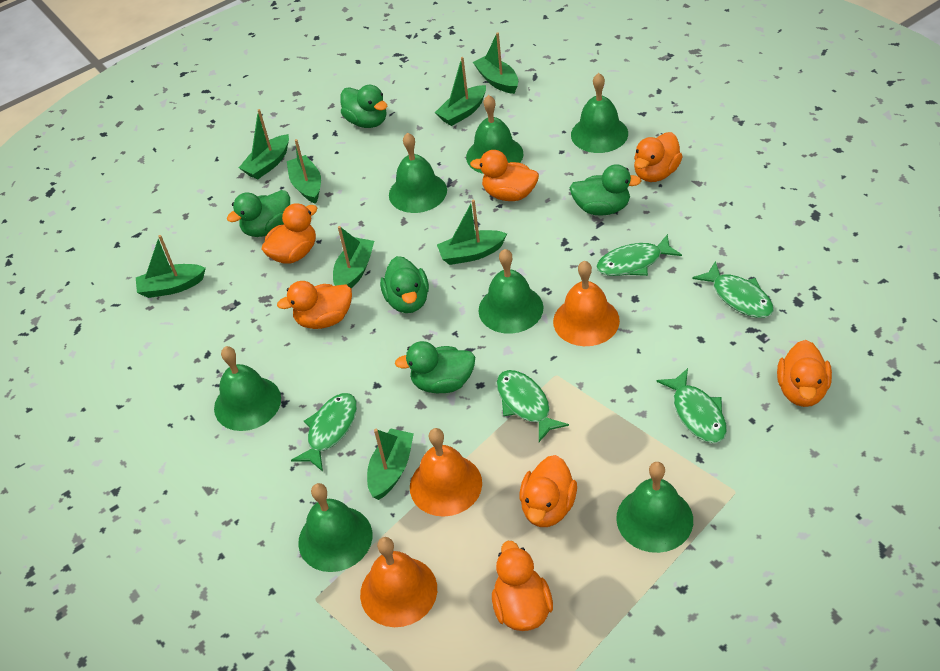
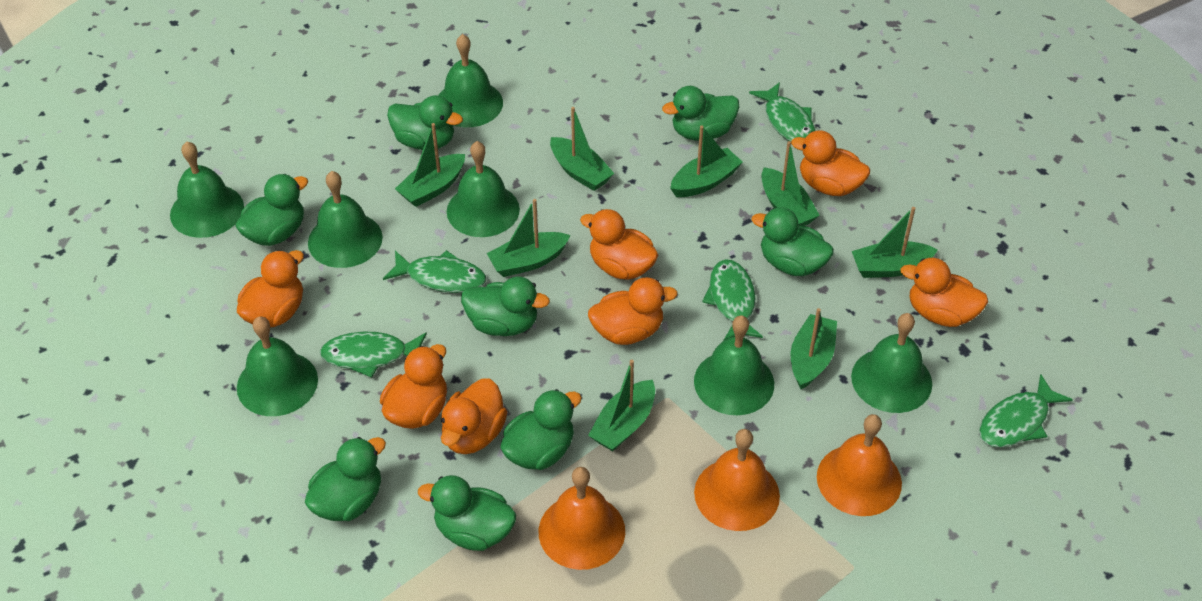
green duck: 5 -> 8

